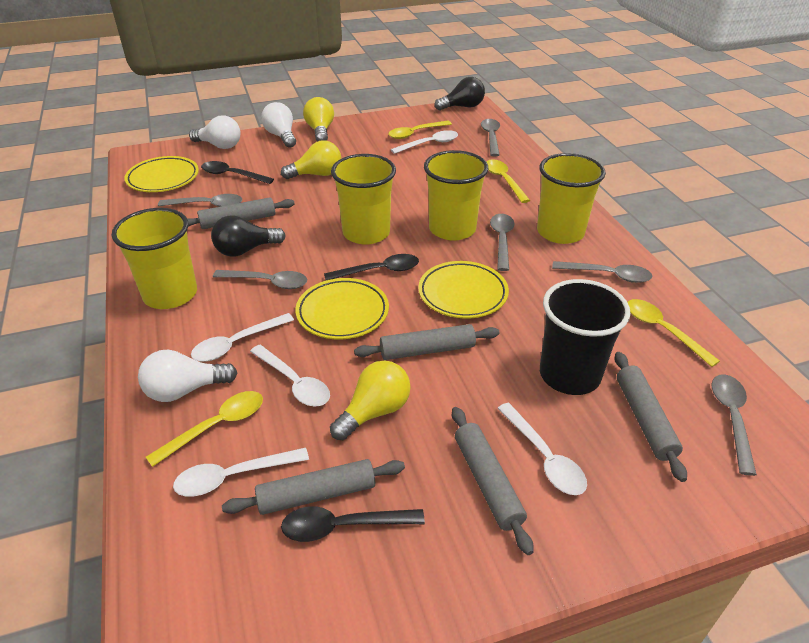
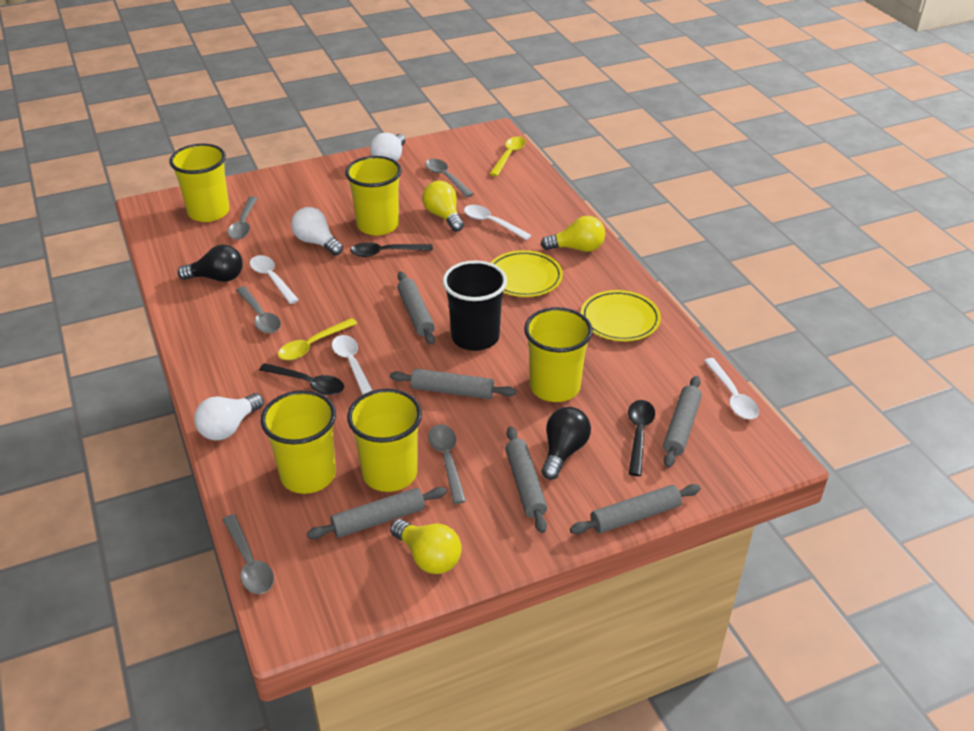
grey rolling pin: 5 -> 6
grey spoon: 6 -> 5
white spoon: 5 -> 4
yellow cup: 4 -> 5
yellow plate: 3 -> 2
yellow spoon: 4 -> 2

